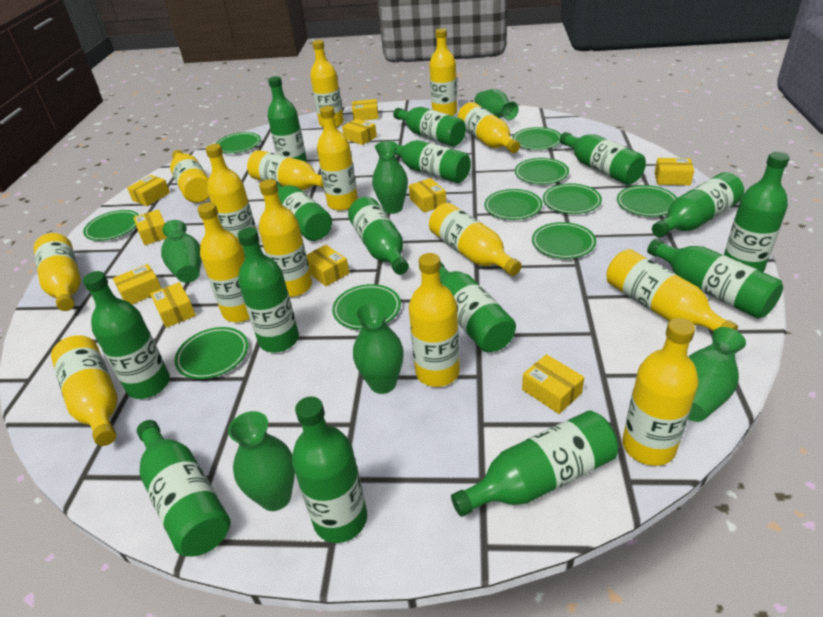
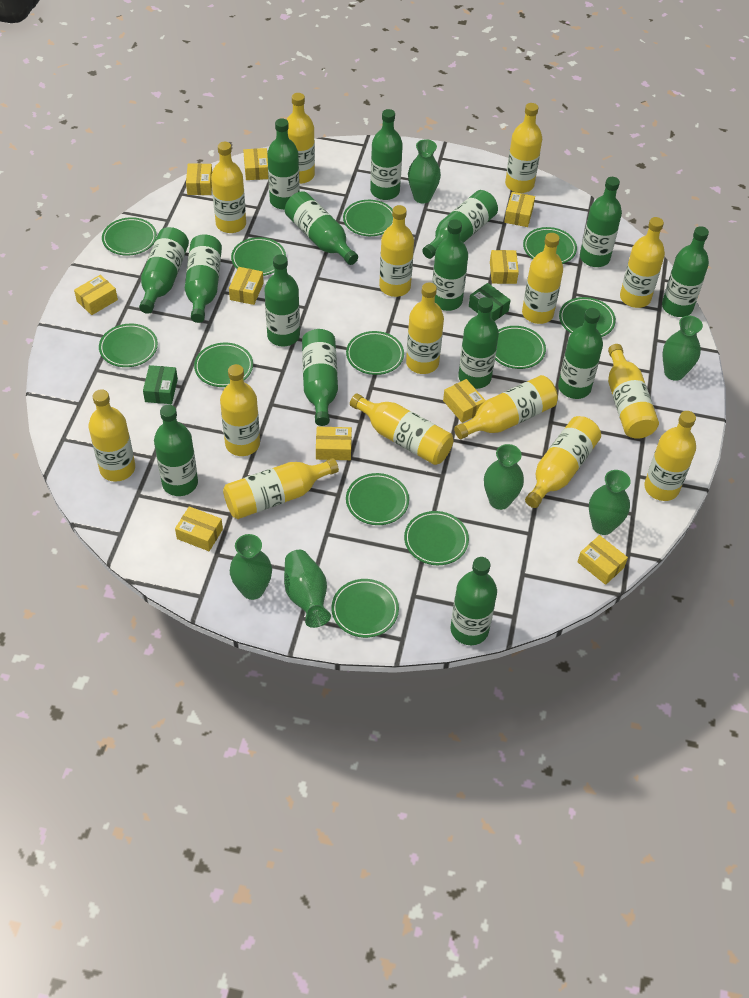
green box: 0 -> 2
green plate: 10 -> 12

